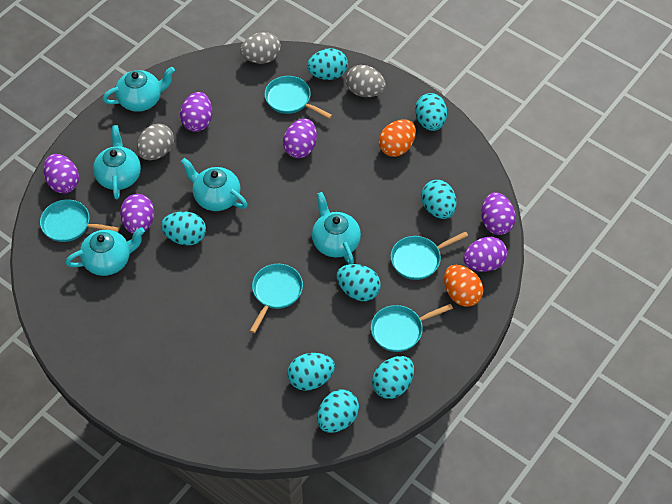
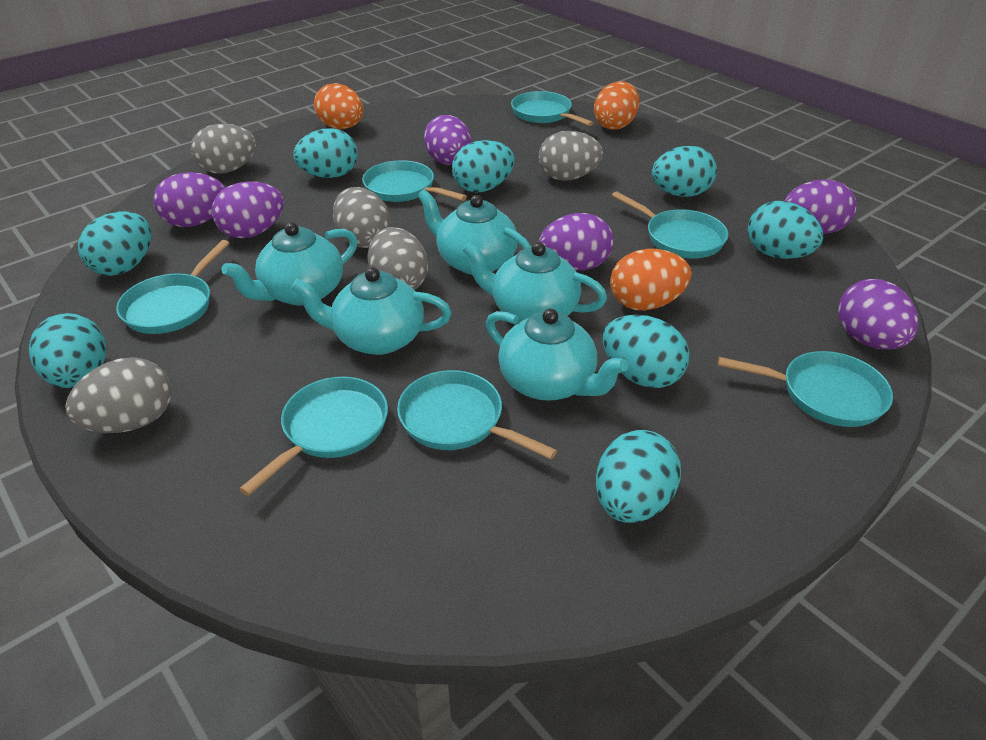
grey egg: 3 -> 5
orange egg: 2 -> 3
turquoise pan: 5 -> 7

